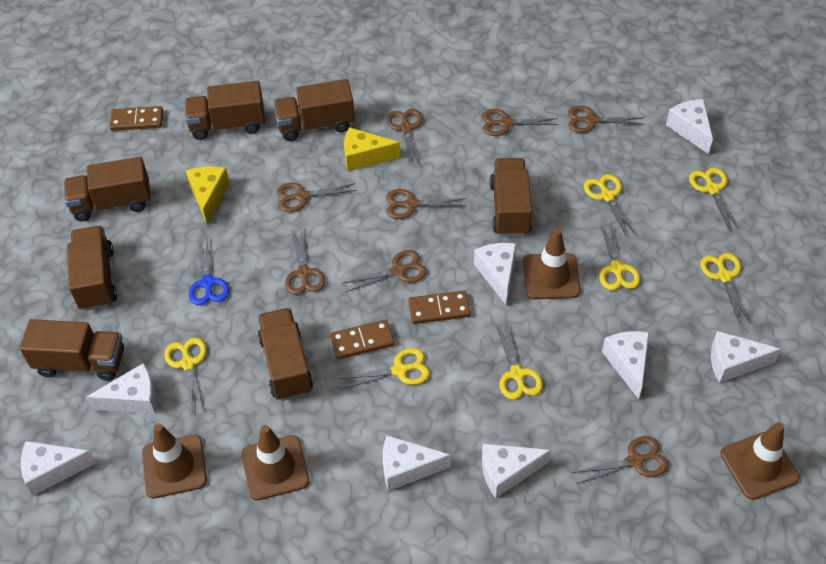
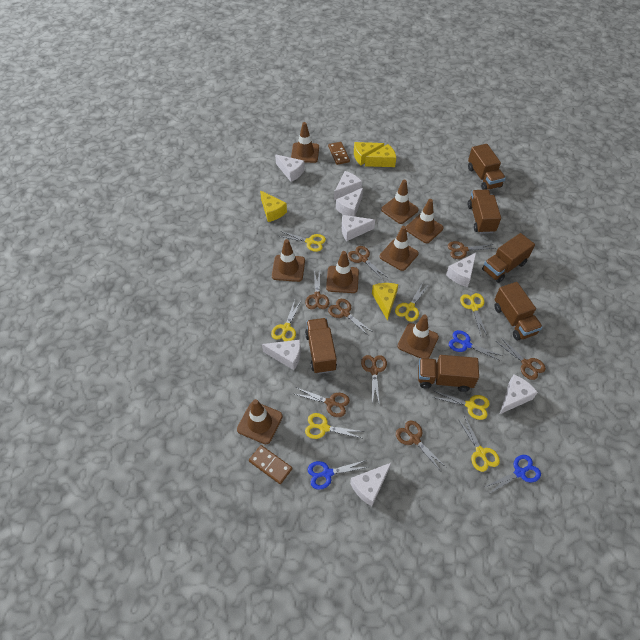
blue scissors: 1 -> 3
brown domino: 3 -> 2
brown traffic cone: 4 -> 8
brown truck: 7 -> 6
yellow cheese: 2 -> 4

